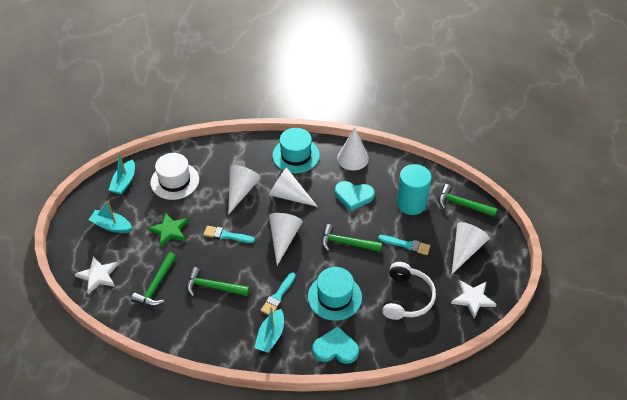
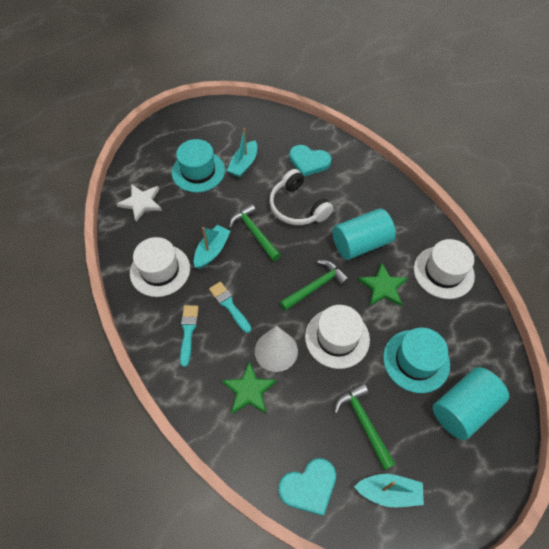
green hammer: 4 -> 3
green star: 1 -> 2
turquoise brush: 3 -> 2
turquoise cylinder: 1 -> 2
white cone: 5 -> 1
white hat: 1 -> 3
white star: 2 -> 1

